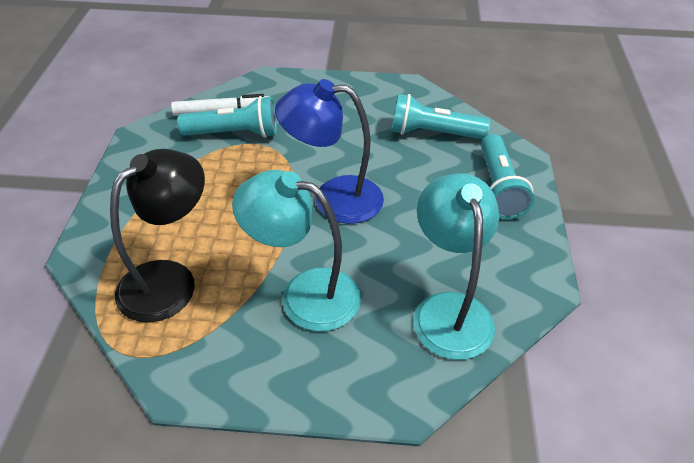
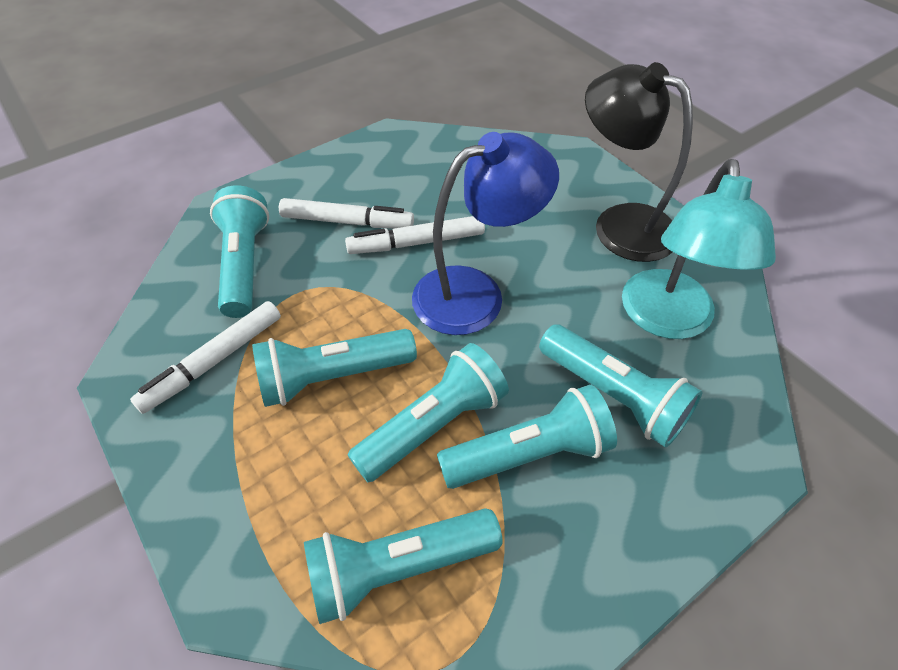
turquoise flashlight: 3 -> 6
turquoise lamp: 2 -> 1
white marker: 1 -> 3

